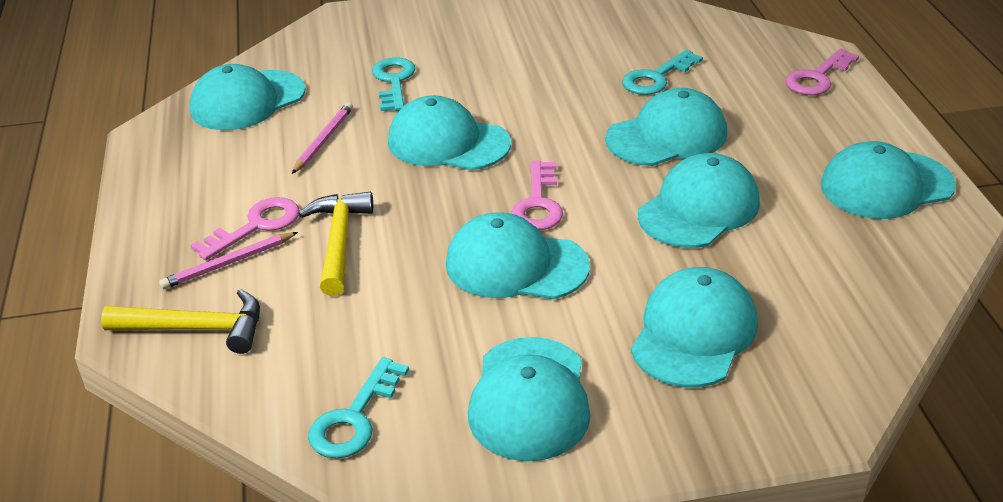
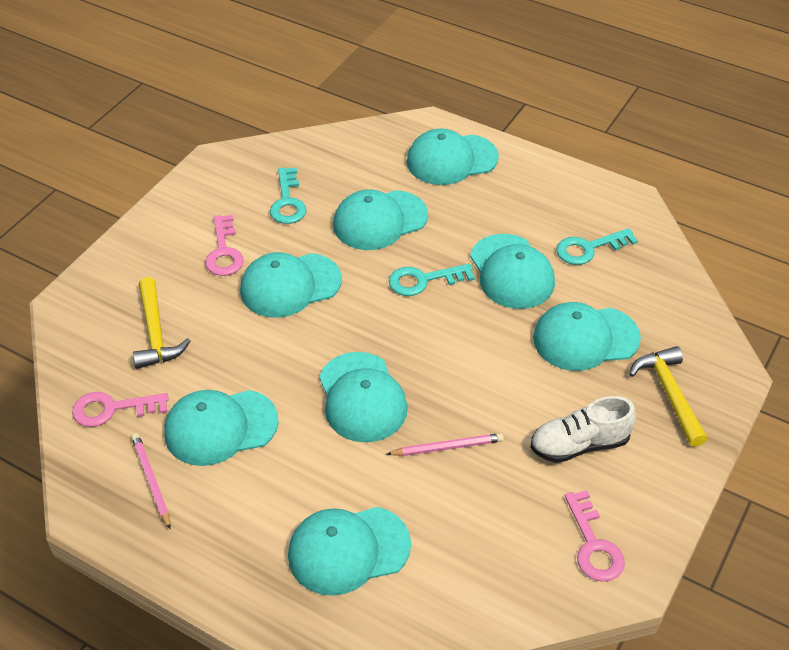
white shoe: 0 -> 1

